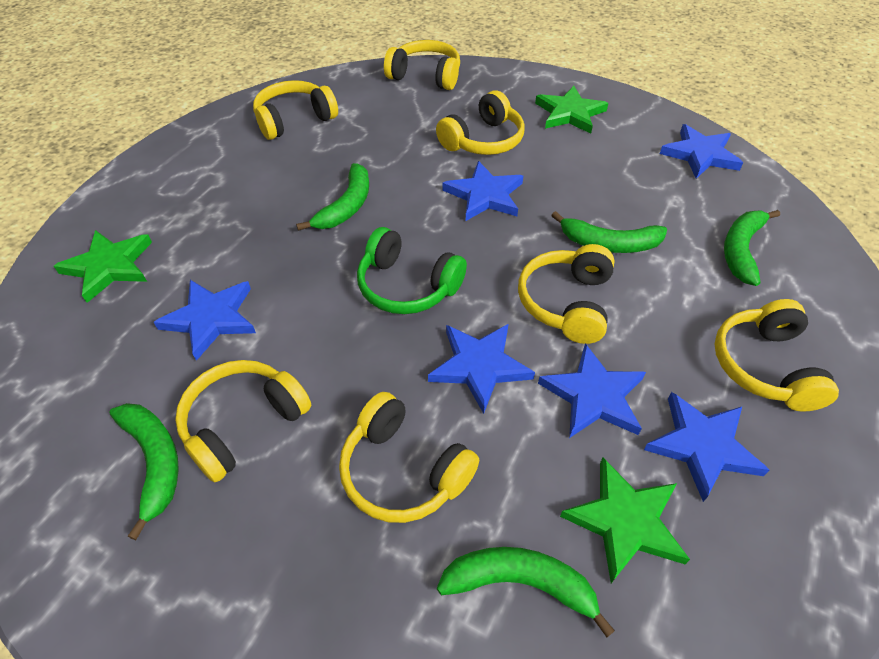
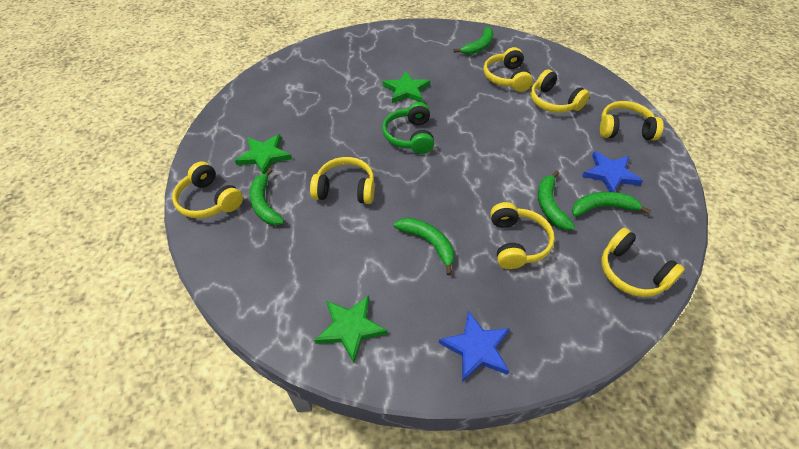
blue star: 6 -> 2

